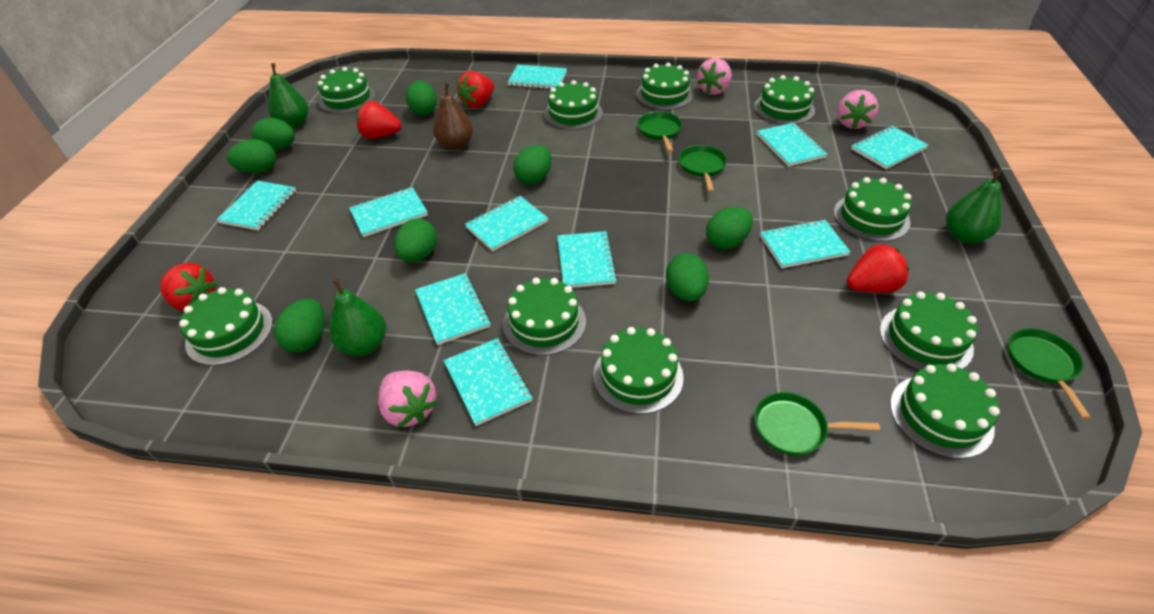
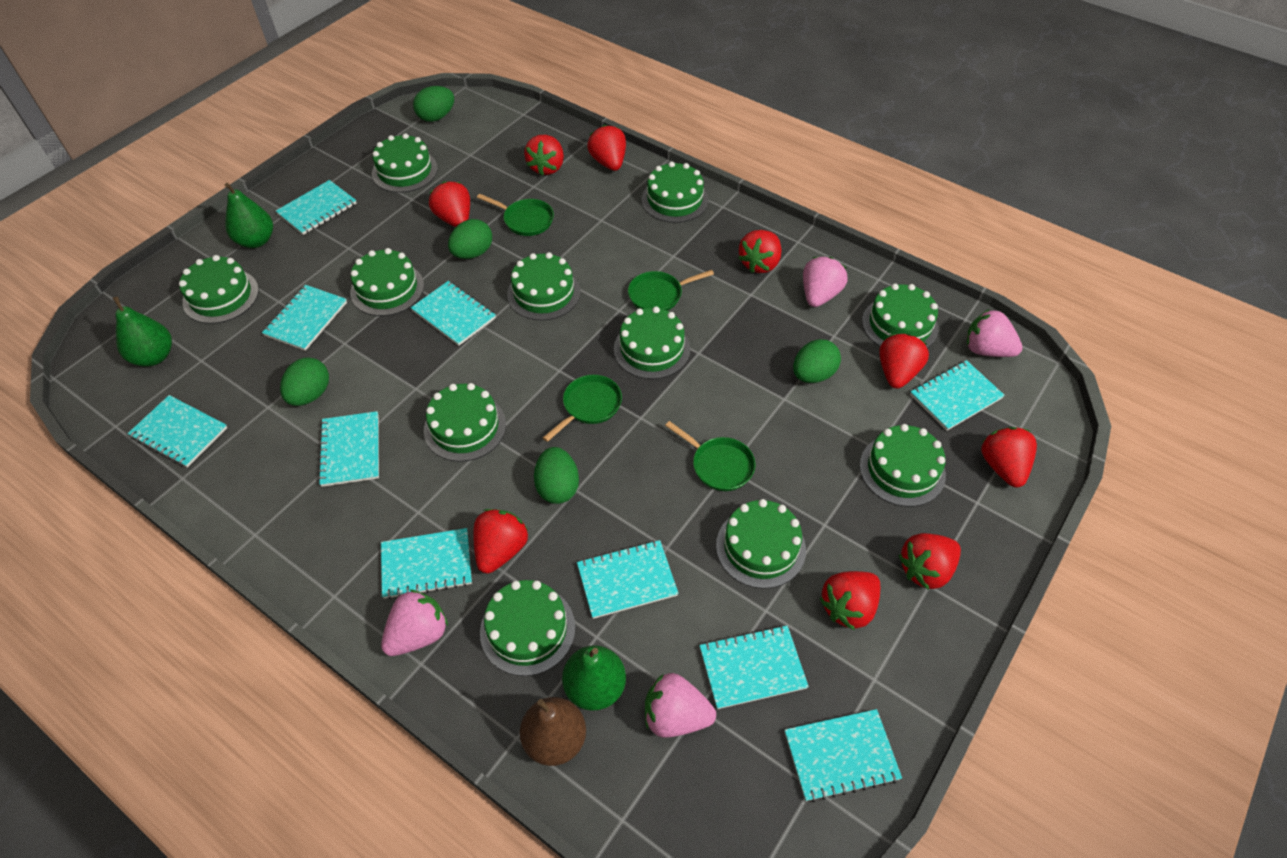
green cake: 10 -> 11
green egg: 8 -> 5
pink strawberry: 3 -> 4
red strawberry: 4 -> 9

